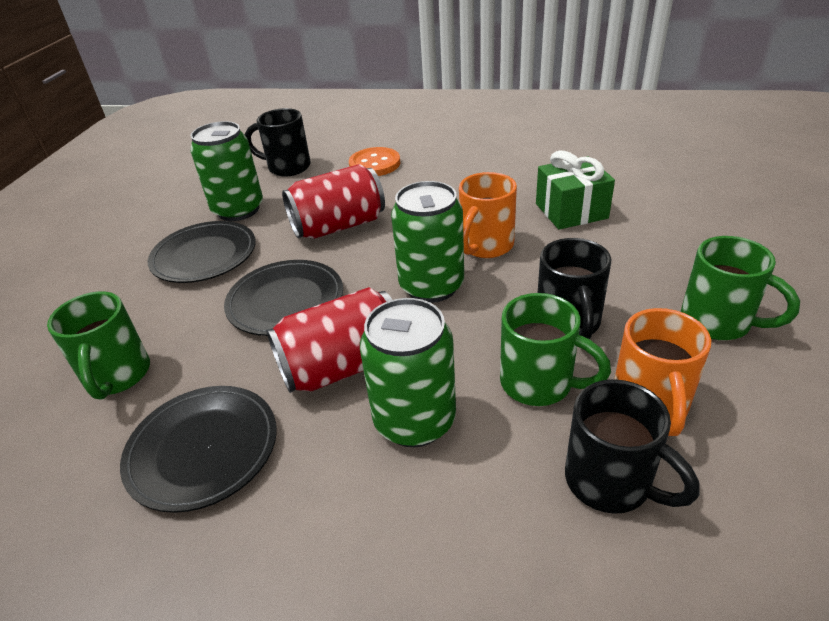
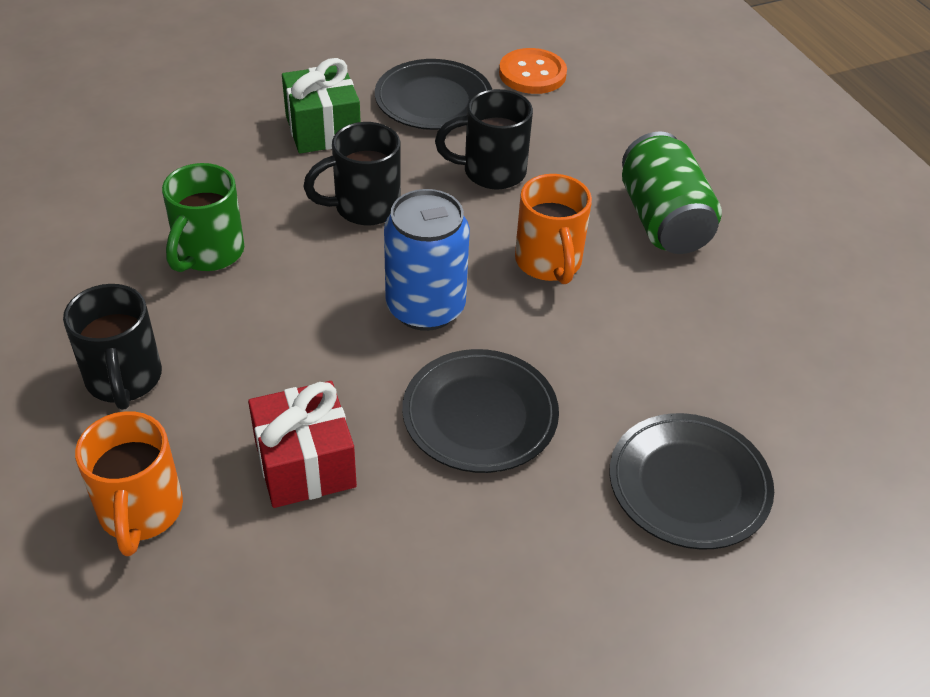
blue can: 0 -> 1
green can: 3 -> 1
green mug: 3 -> 1
red can: 2 -> 0
red gift: 0 -> 1

